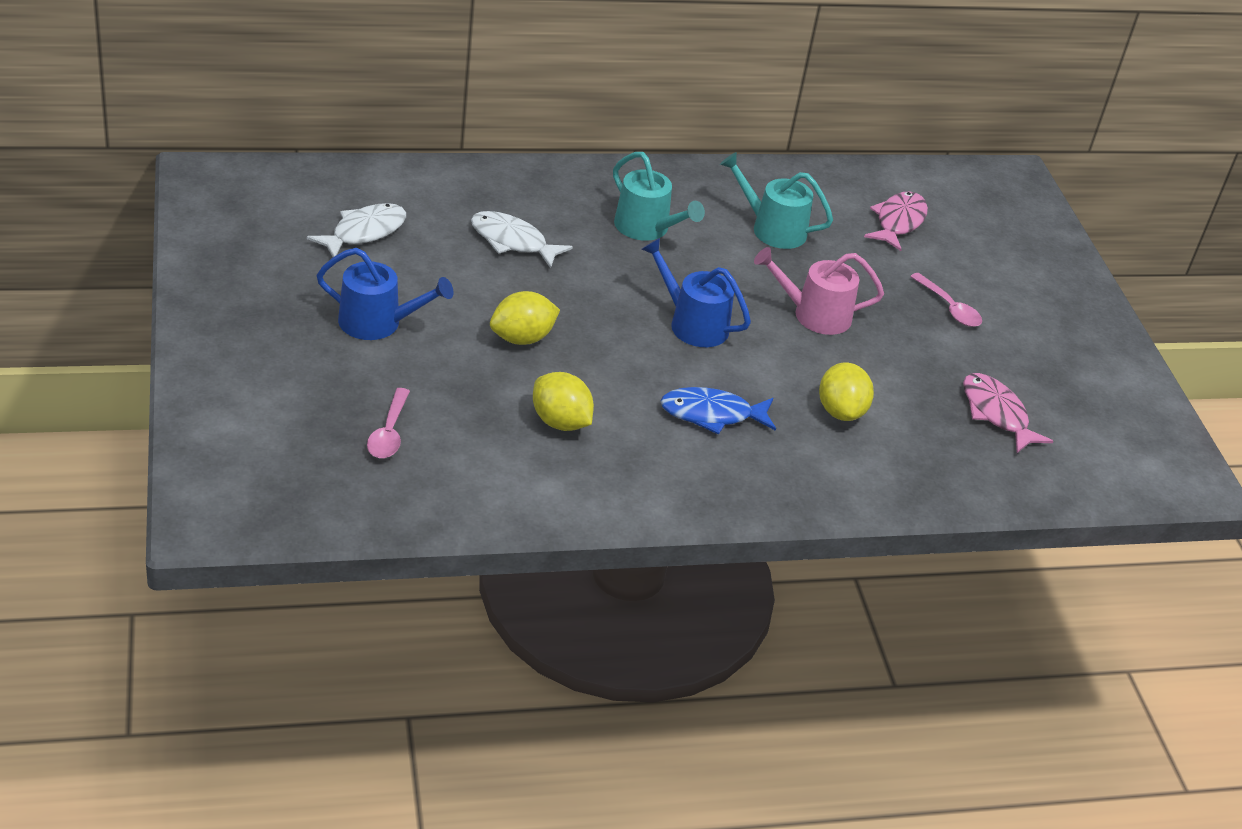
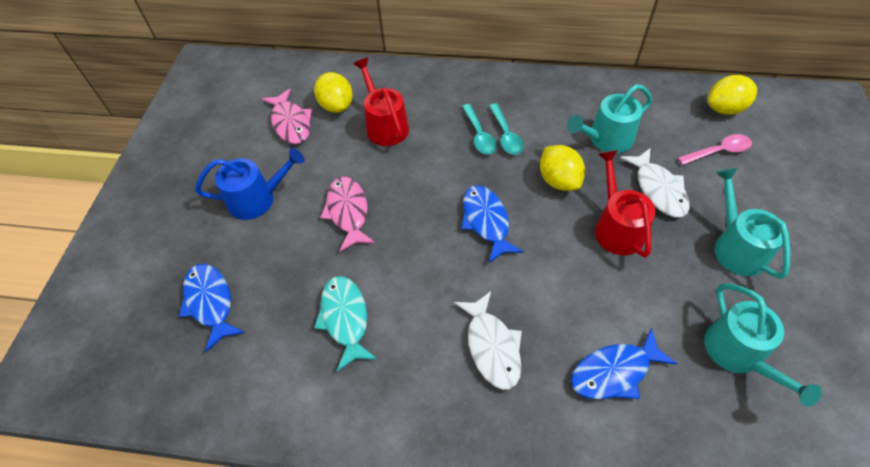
blue fish: 1 -> 3
blue watering can: 2 -> 1
pink spoon: 2 -> 1
pink watering can: 1 -> 0
red watering can: 0 -> 2
turquoise fish: 0 -> 1
turquoise spoon: 0 -> 2
turquoise watering can: 2 -> 3

